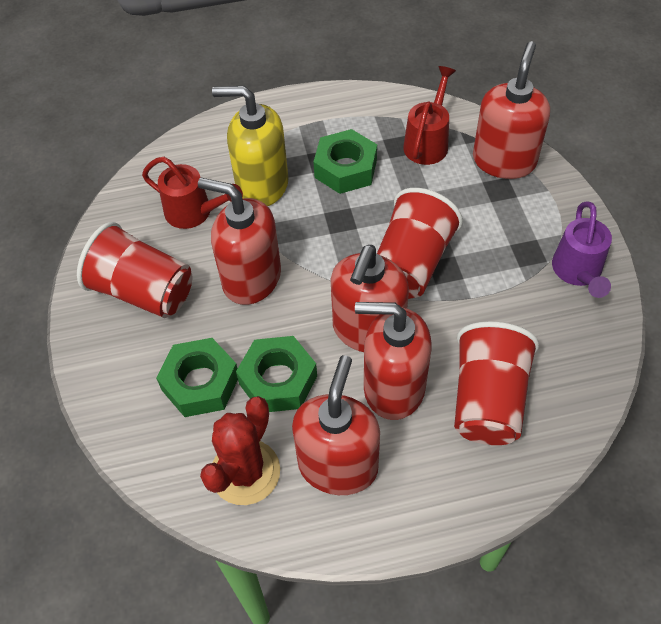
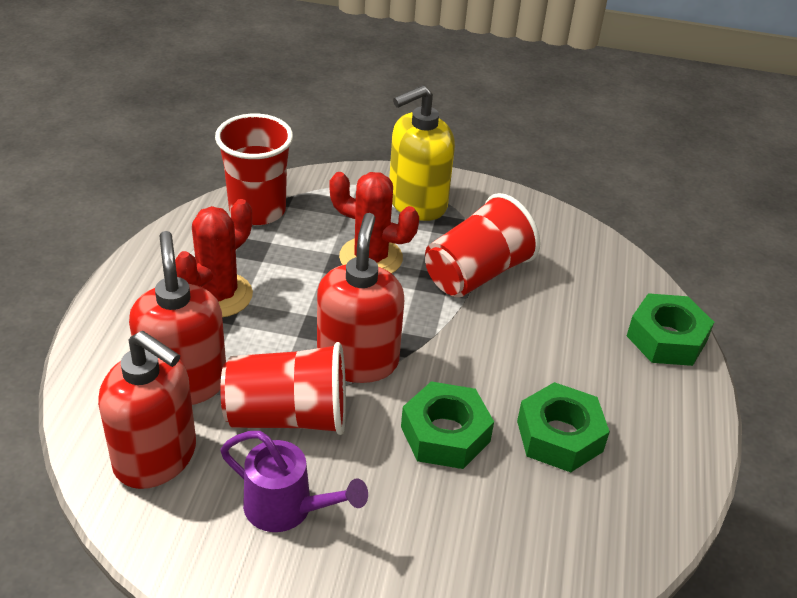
red cactus: 1 -> 2
red soap dispenser: 5 -> 3
red watering can: 2 -> 0

